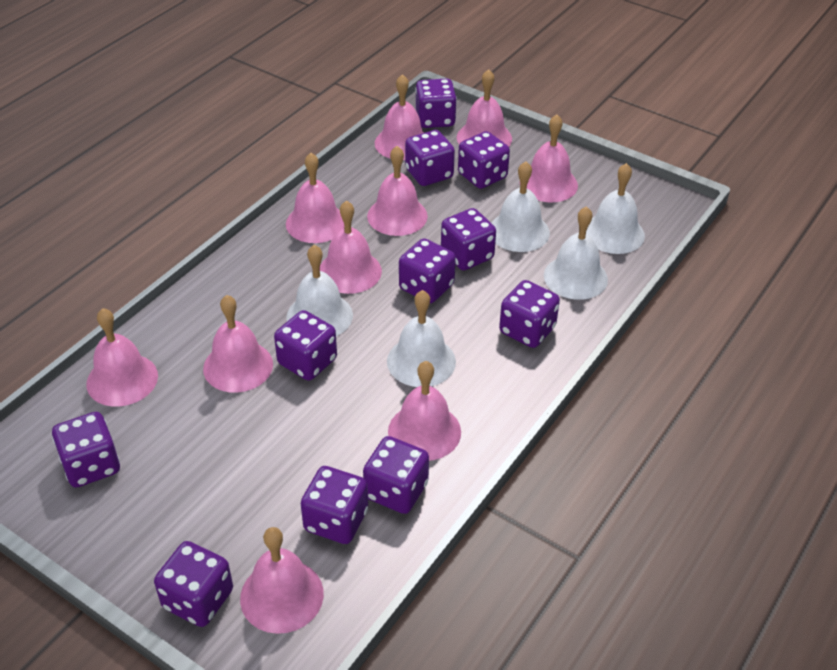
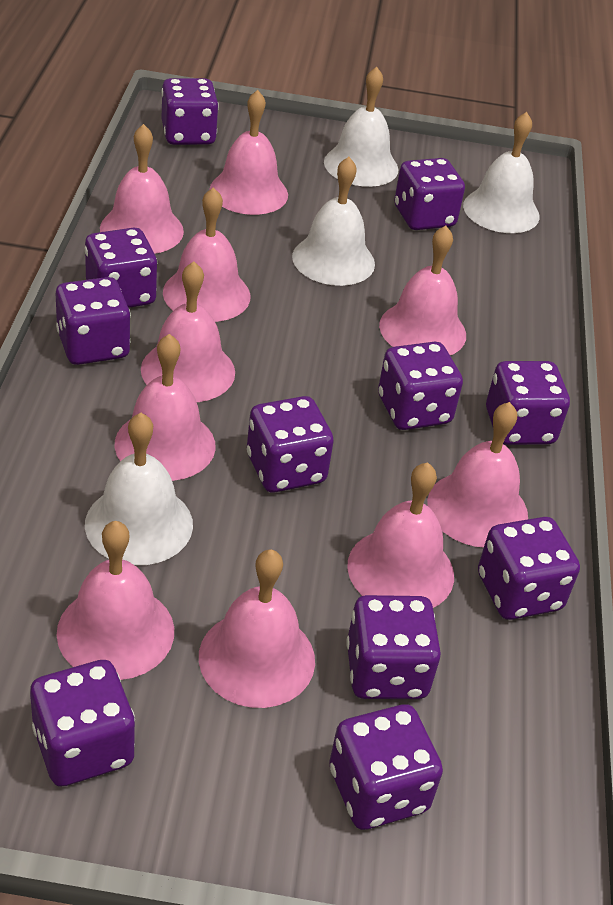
white bell: 5 -> 4

